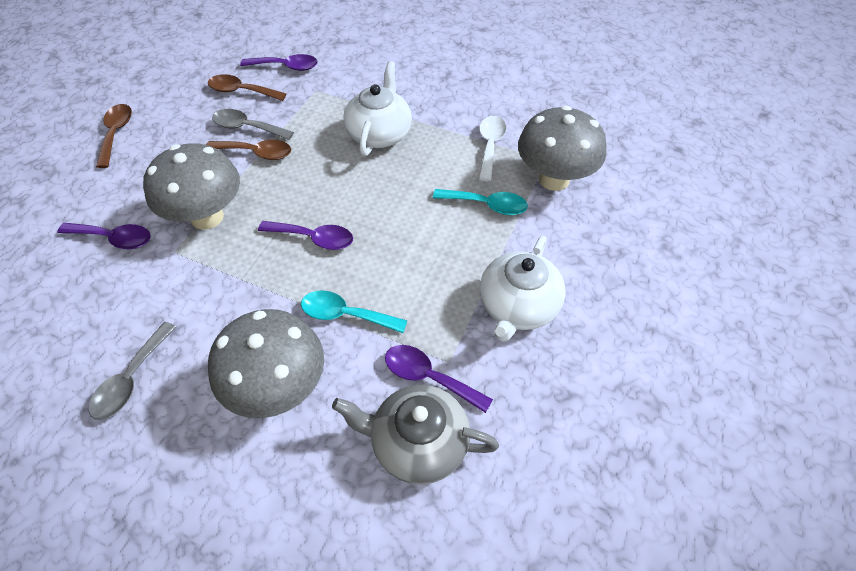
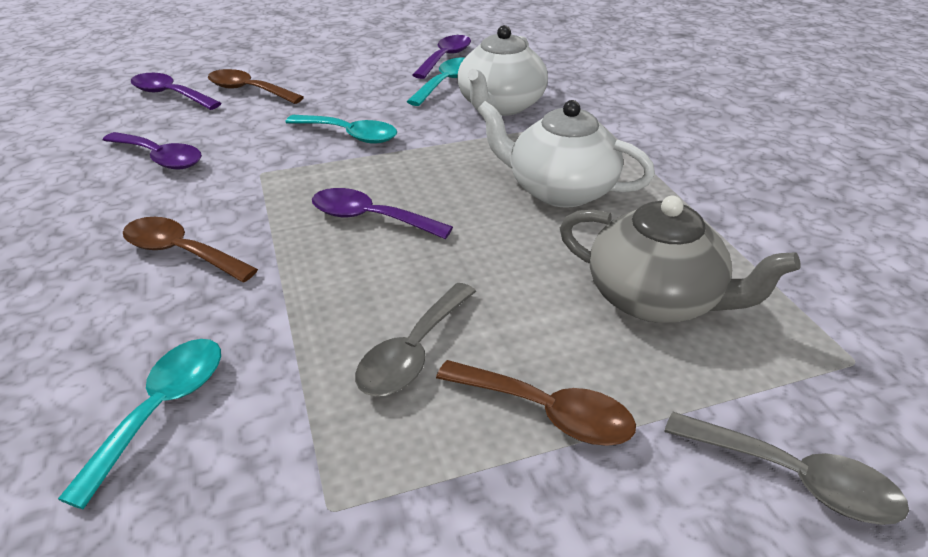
grey mushroom: 3 -> 0
turquoise spoon: 2 -> 3
white spoon: 1 -> 0

